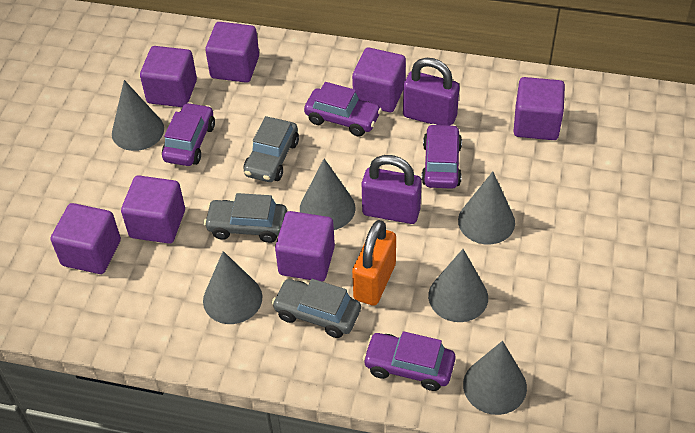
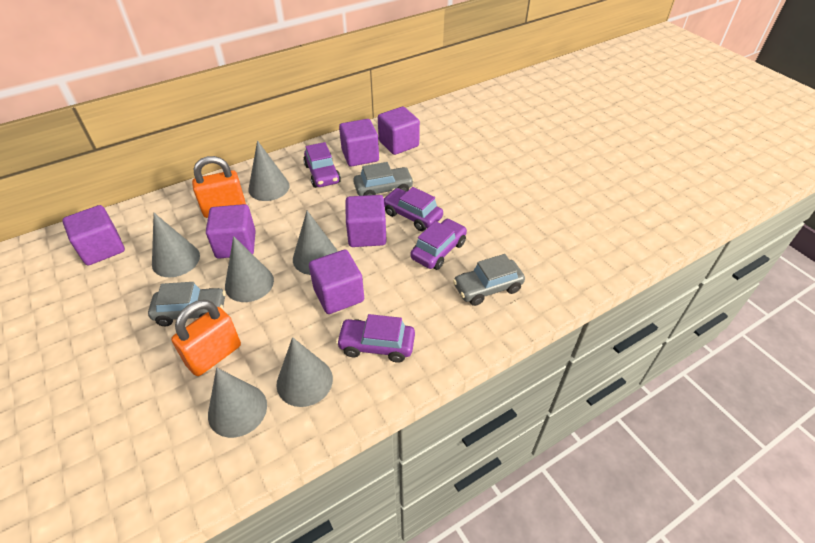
orange padlock: 1 -> 2
purple cube: 7 -> 6
purple padlock: 2 -> 0

